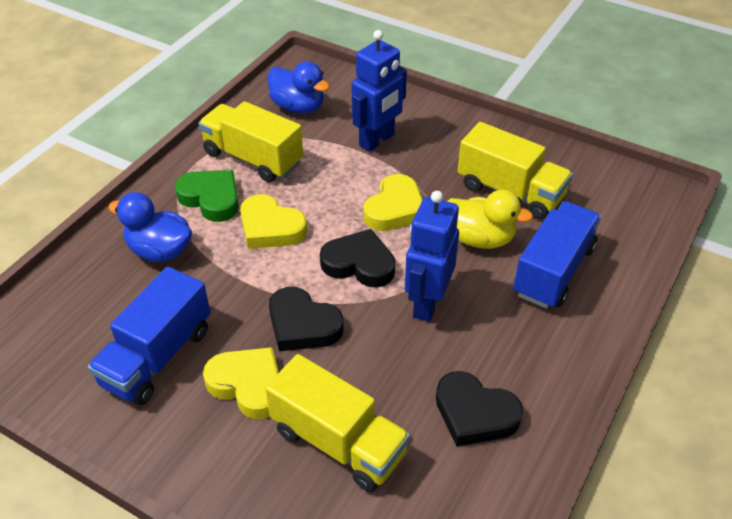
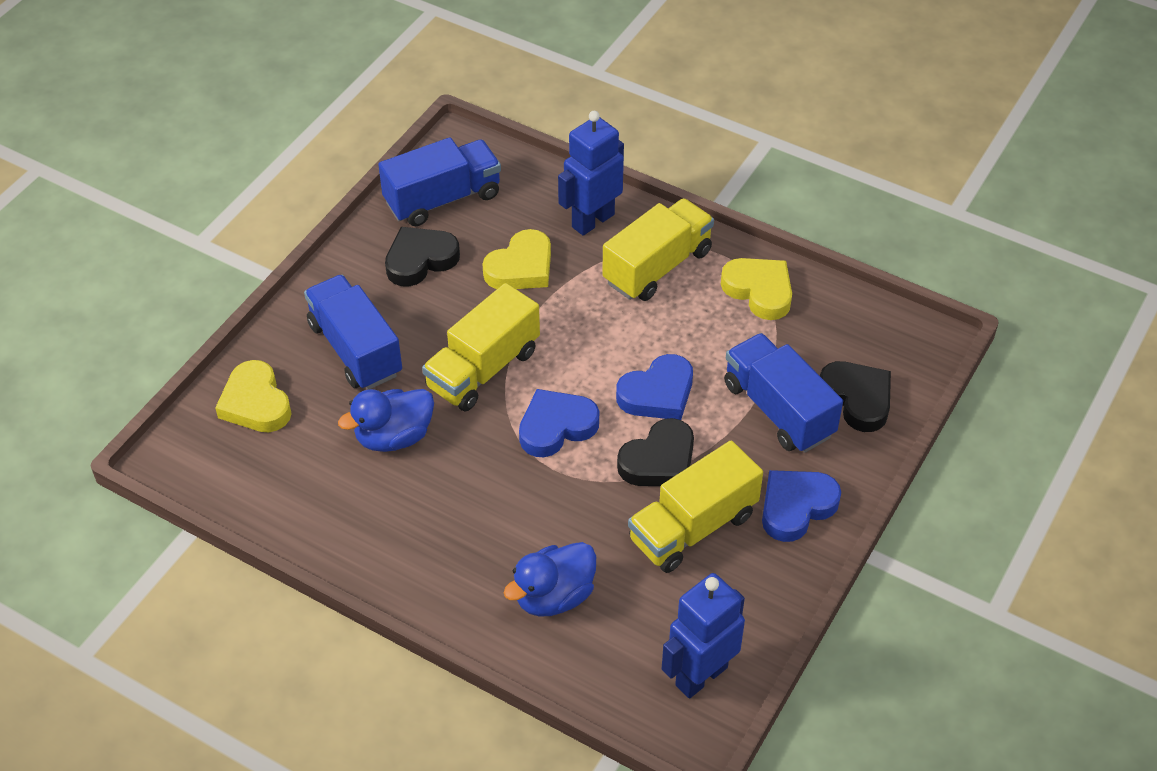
blue heart: 0 -> 3
blue truck: 2 -> 3
green heart: 1 -> 0
yellow duck: 1 -> 0

